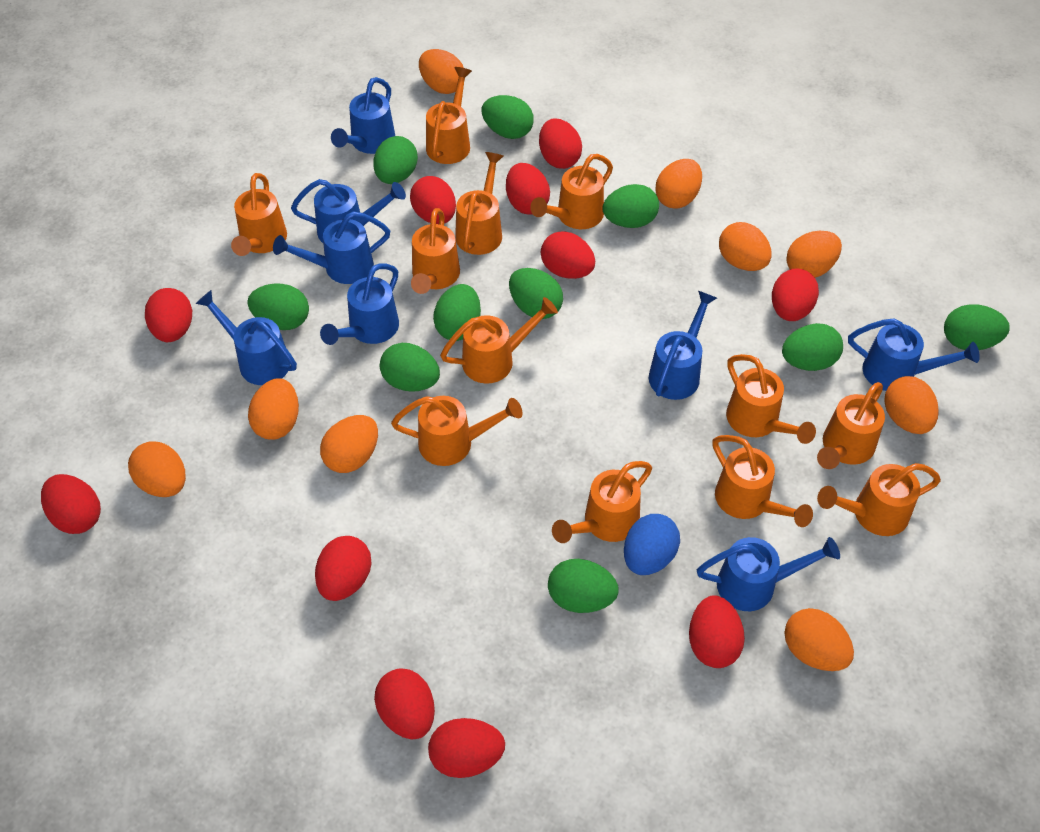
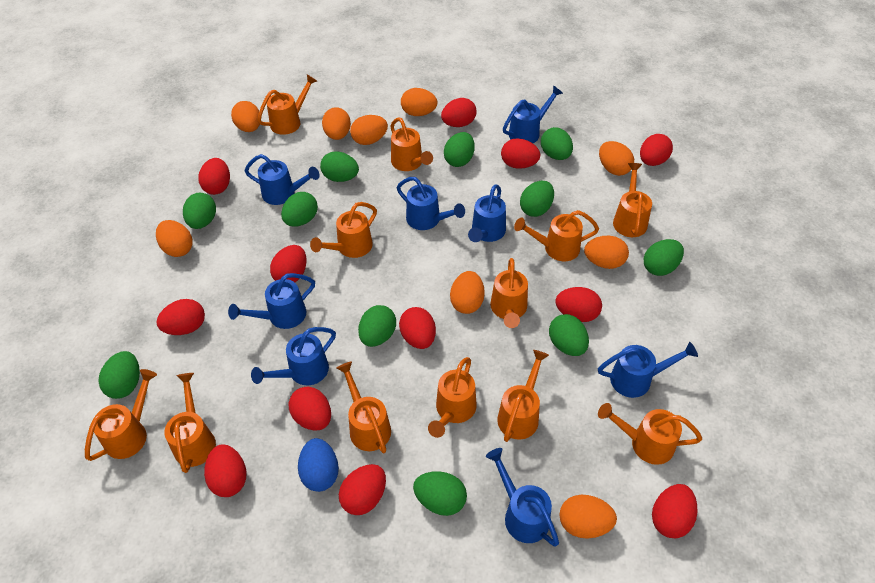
green egg: 10 -> 11
red egg: 11 -> 12

